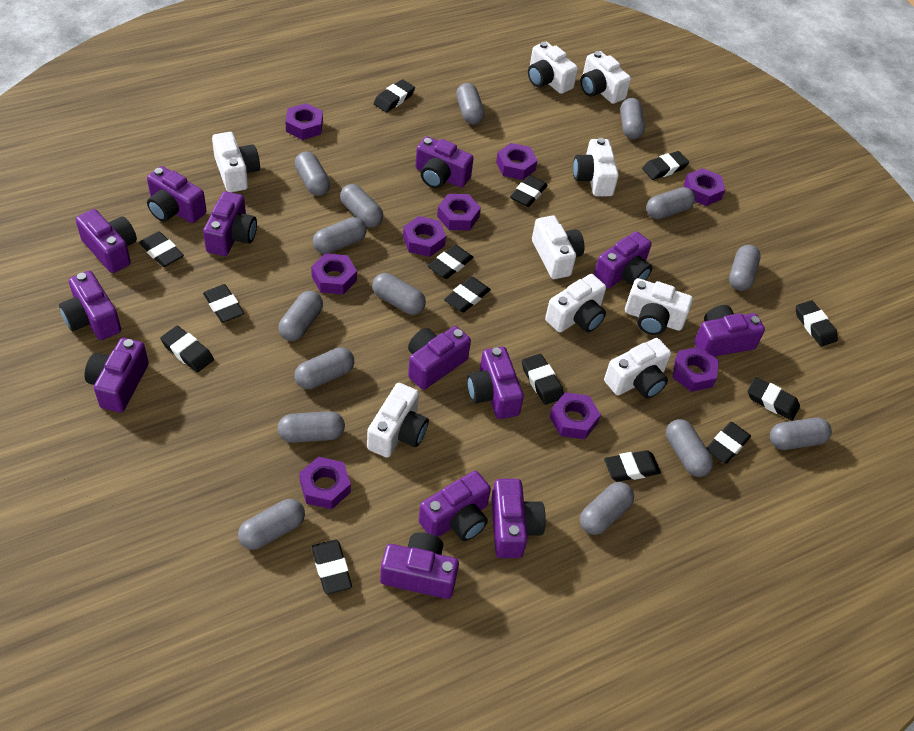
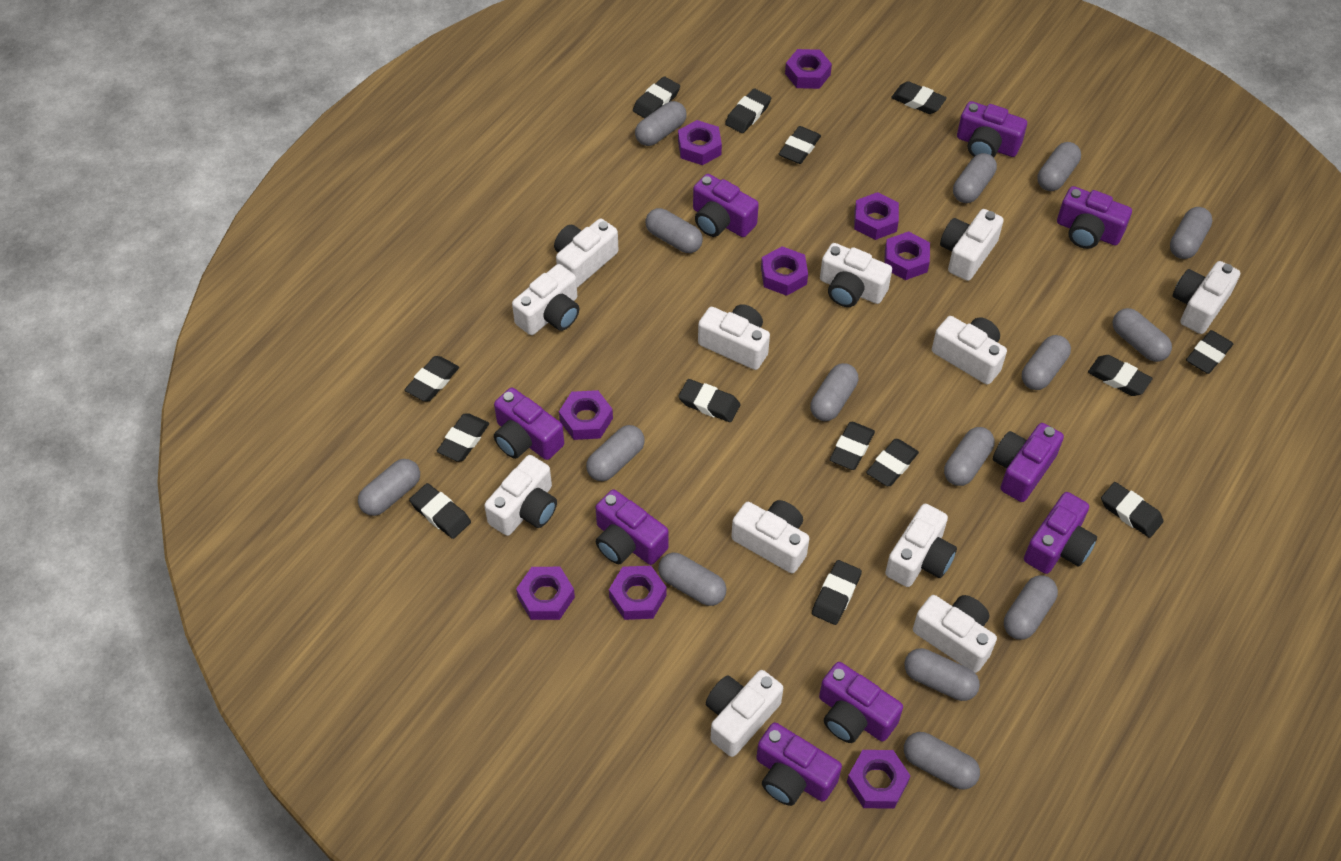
purple camera: 13 -> 9
white camera: 9 -> 12

